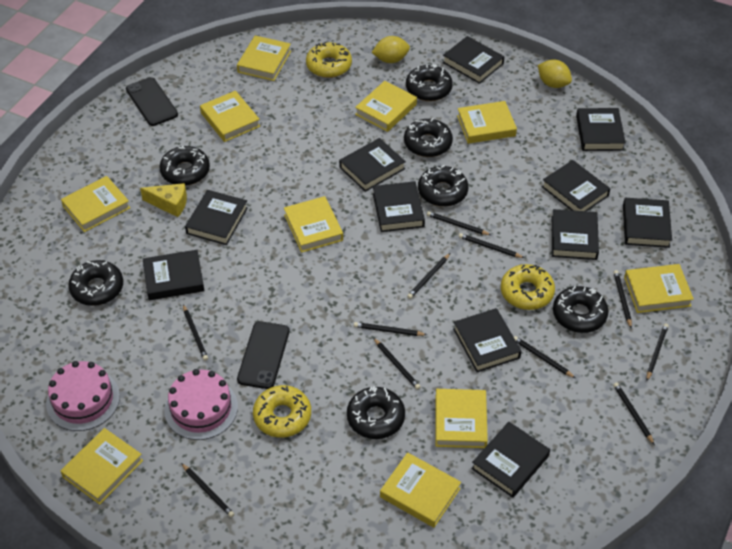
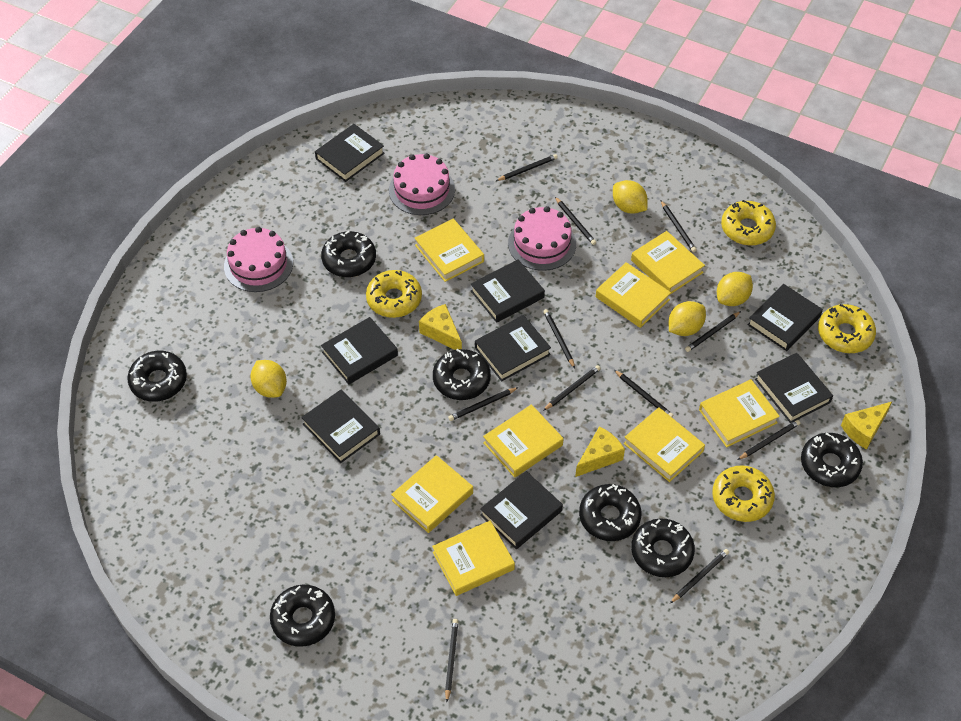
black book: 11 -> 8
black phone: 2 -> 0
pink cake: 2 -> 3
yellow book: 10 -> 8
yellow cheese: 1 -> 3
yellow donut: 3 -> 4
yellow lemon: 2 -> 4

